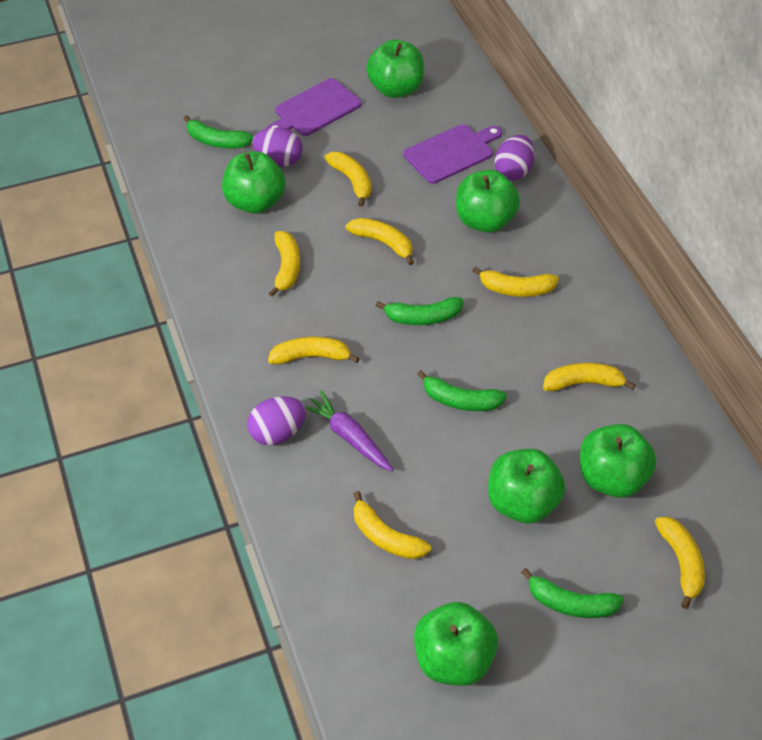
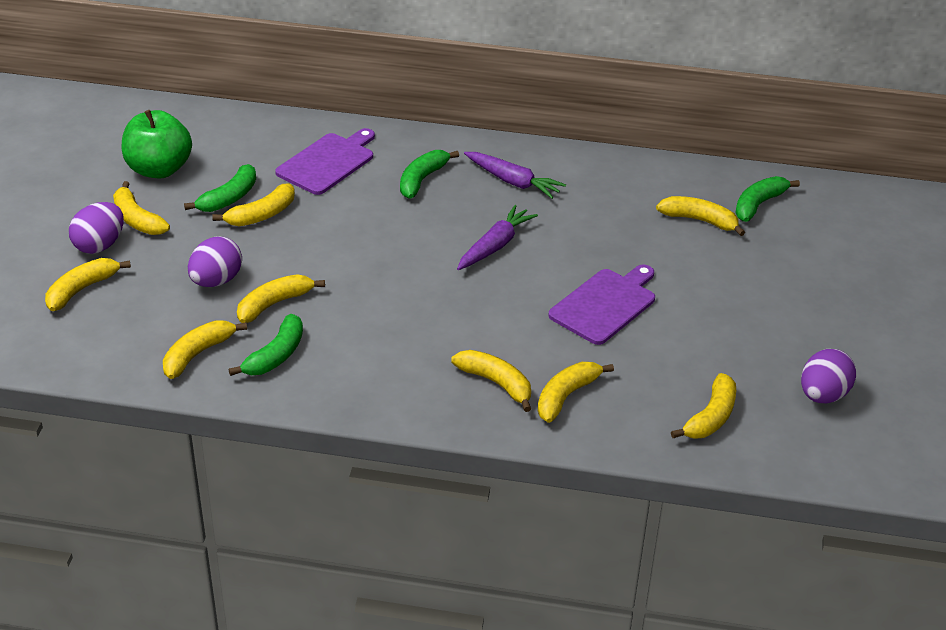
green apple: 6 -> 1
purple carrot: 1 -> 2
yellow banana: 8 -> 9

